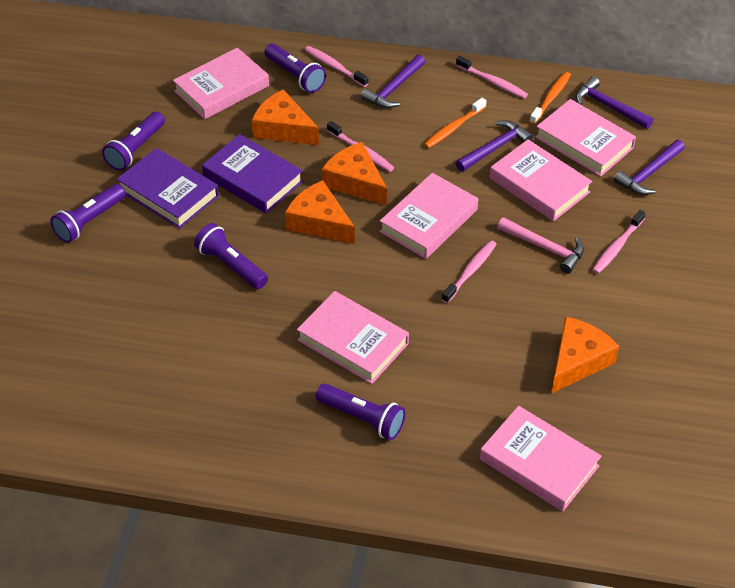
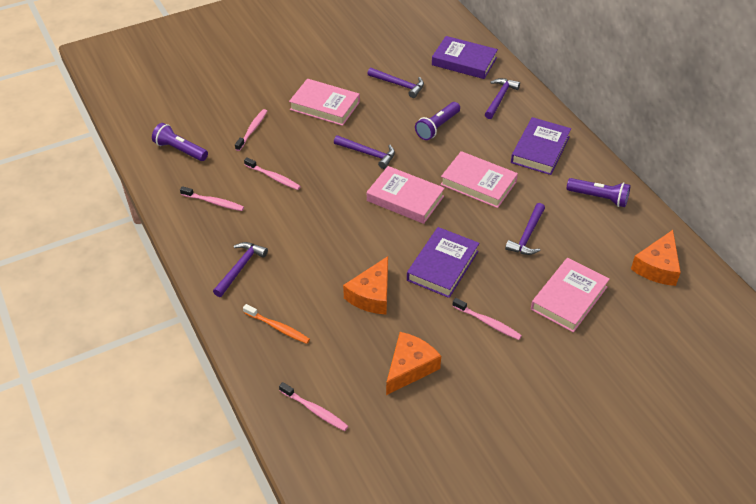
orange cheese: 4 -> 3
orange toothbrush: 2 -> 1
pink book: 6 -> 4
pink hammer: 1 -> 0
purple book: 2 -> 3
purple flashlight: 5 -> 3
purple hammer: 4 -> 5

